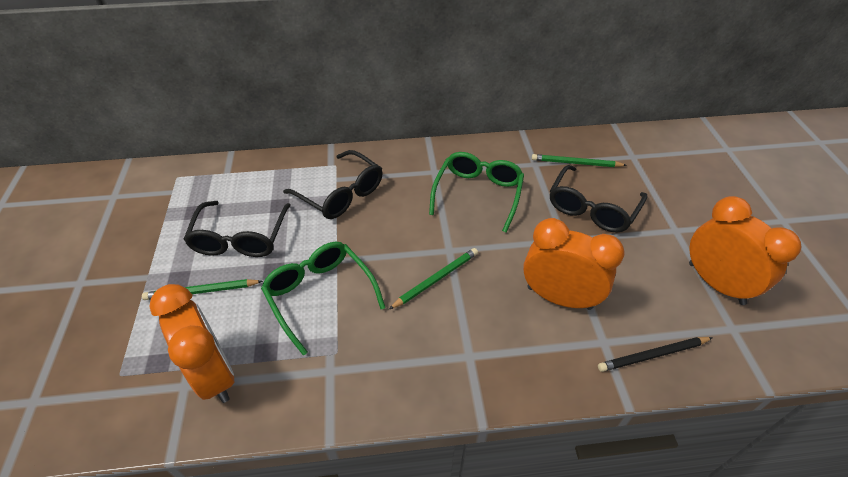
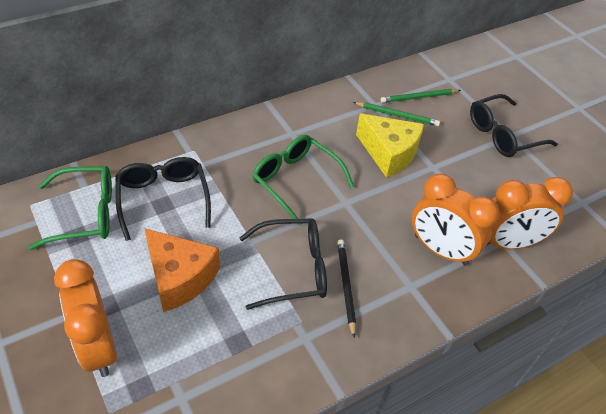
green pencil: 3 -> 2
orange cheese: 0 -> 1
yellow cheese: 0 -> 1

